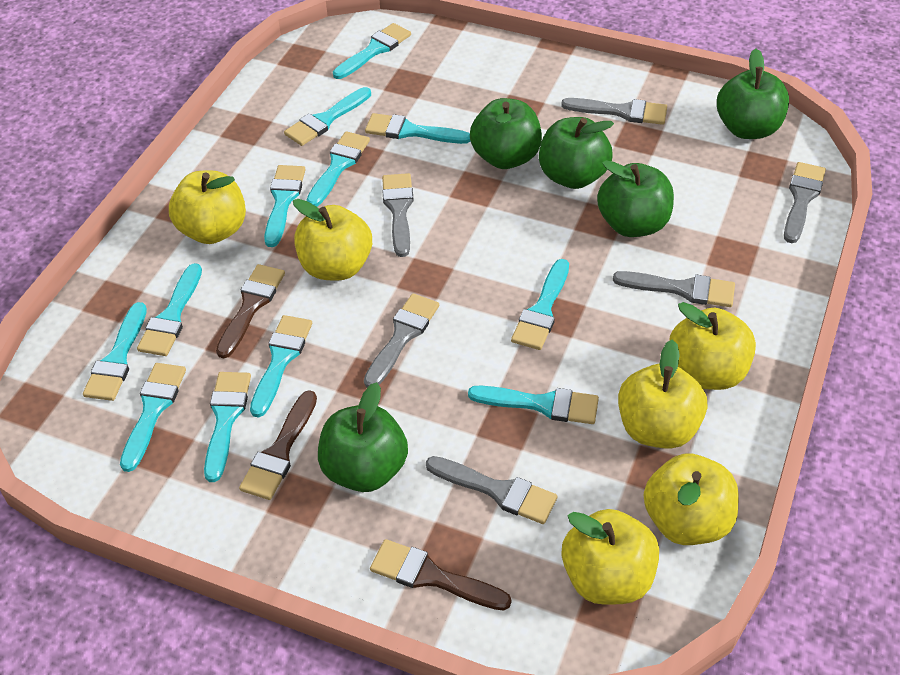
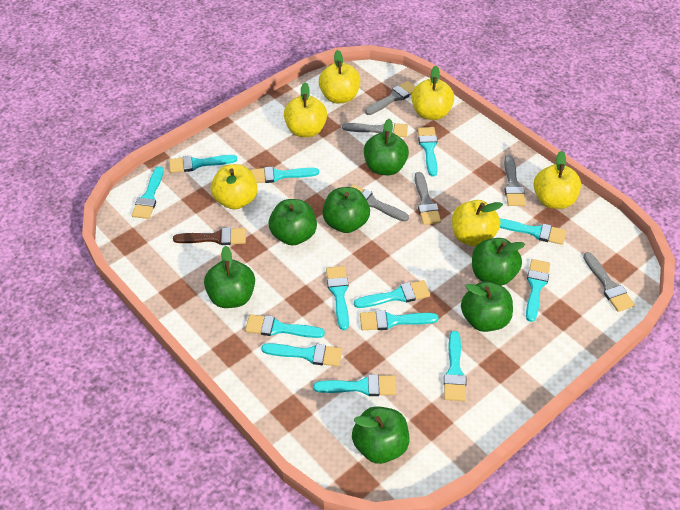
brown brush: 3 -> 1
green apple: 5 -> 7
turquoise brush: 12 -> 13

